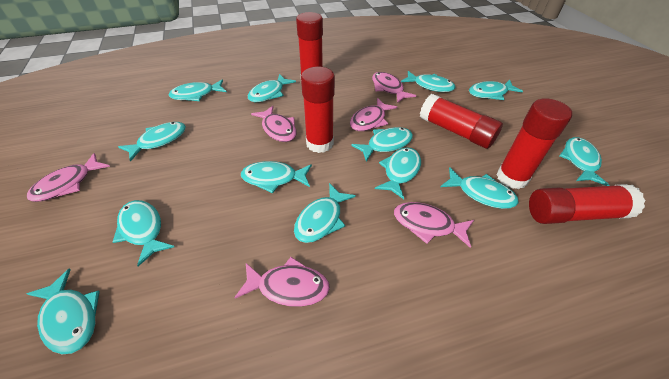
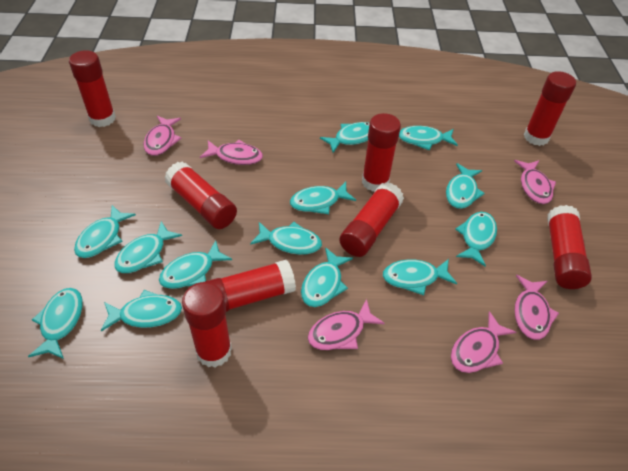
red glue stick: 5 -> 8

